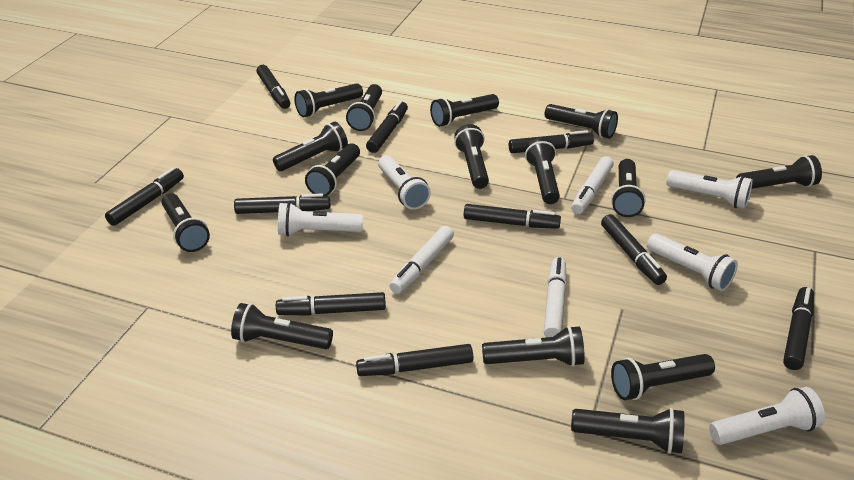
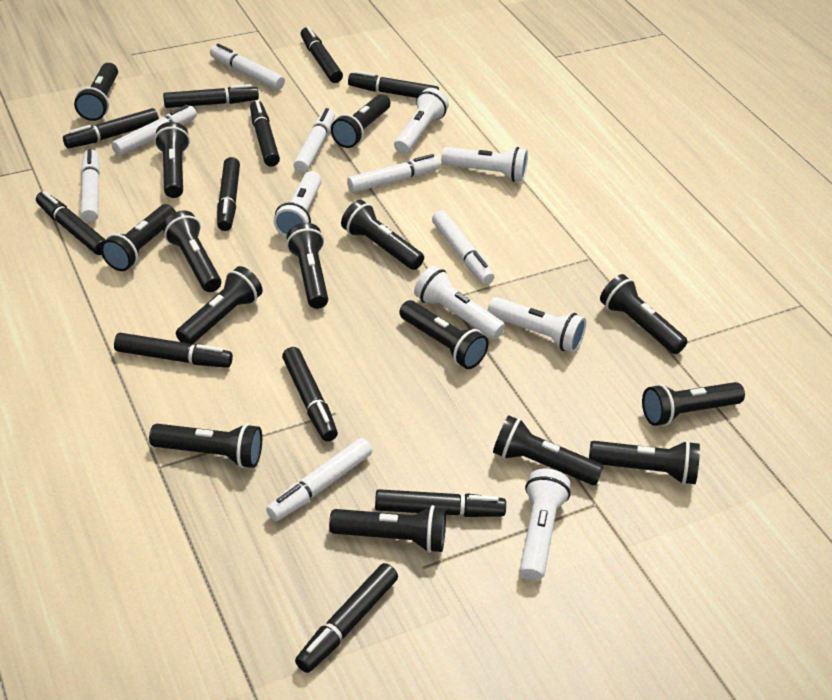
black marker: 10 -> 11
white flashlight: 5 -> 6
white marker: 3 -> 7

